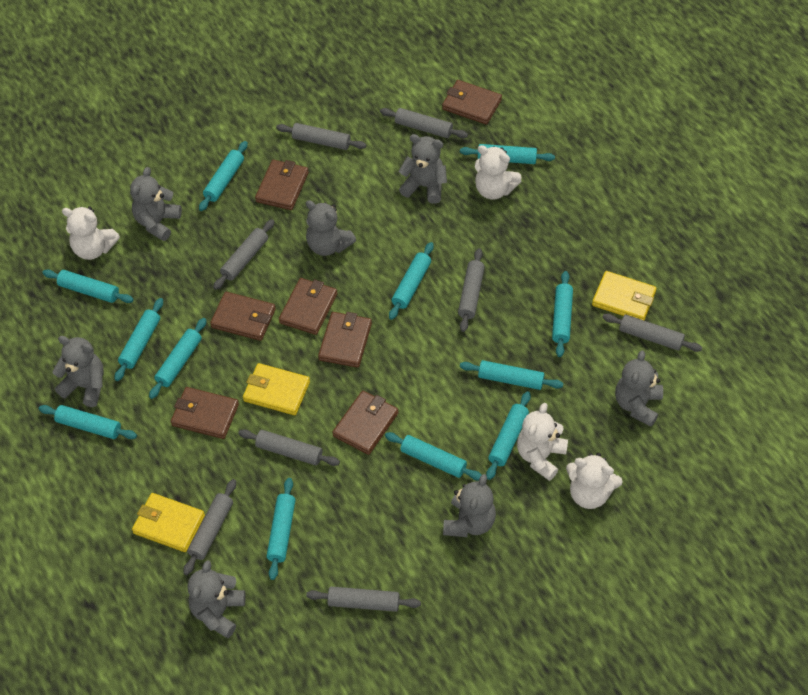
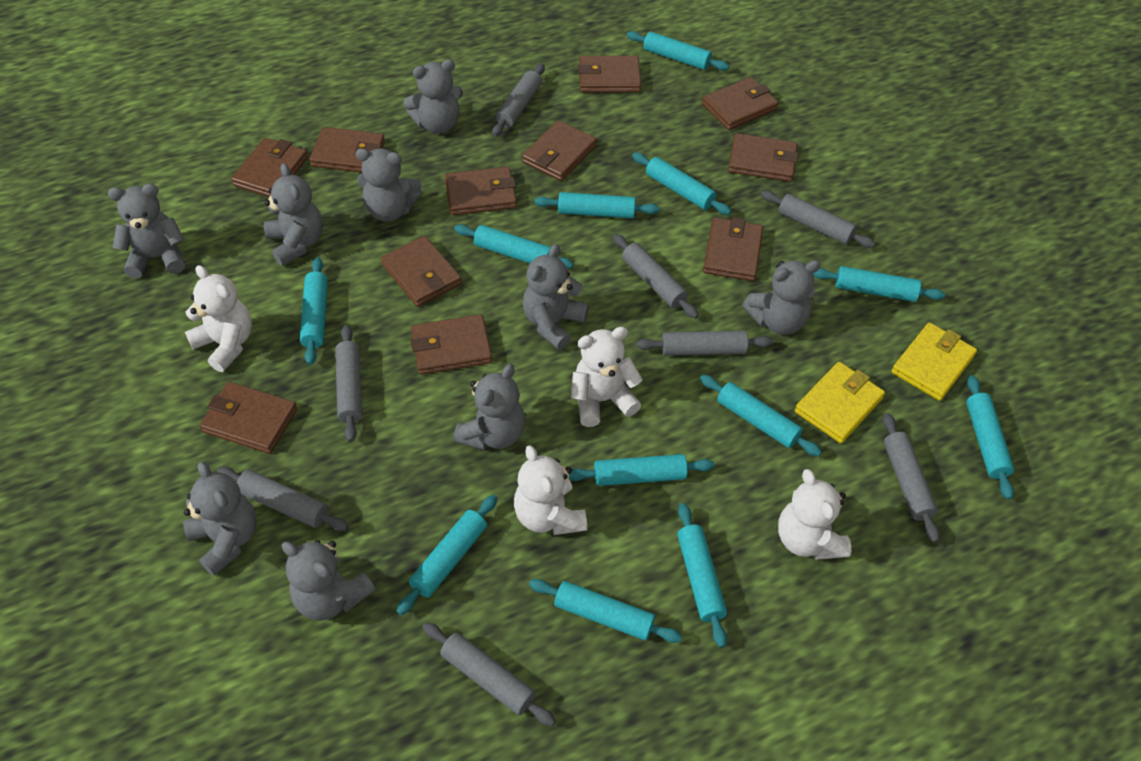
brown wallet: 7 -> 11
grey teddy bear: 7 -> 9
yellow wallet: 3 -> 2

